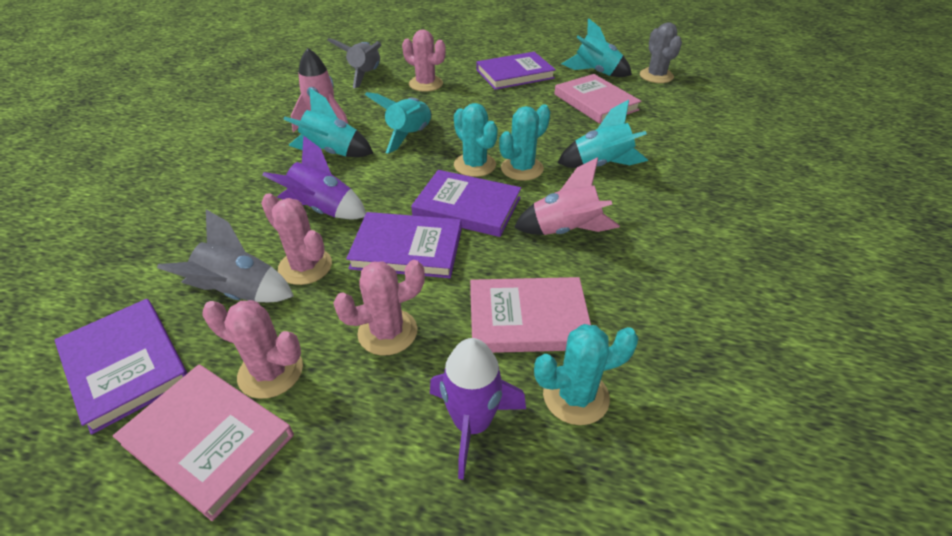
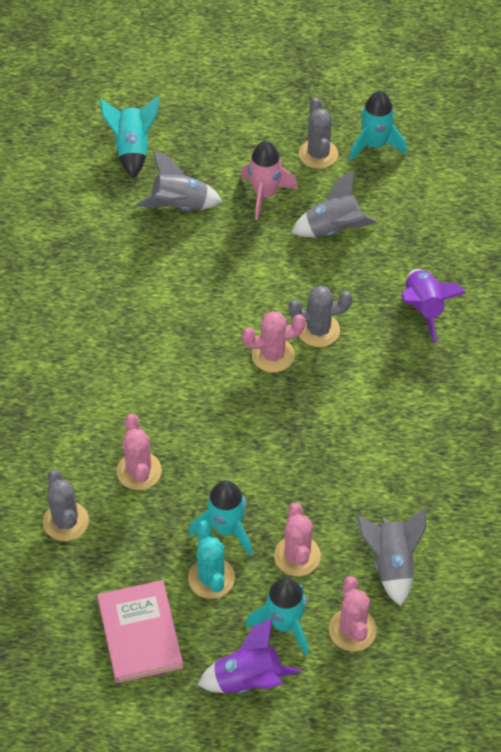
grey cactus: 1 -> 3
grey rocket: 2 -> 3
pink book: 3 -> 1
pink rocket: 2 -> 1
purple book: 4 -> 0
turquoise cactus: 3 -> 1

